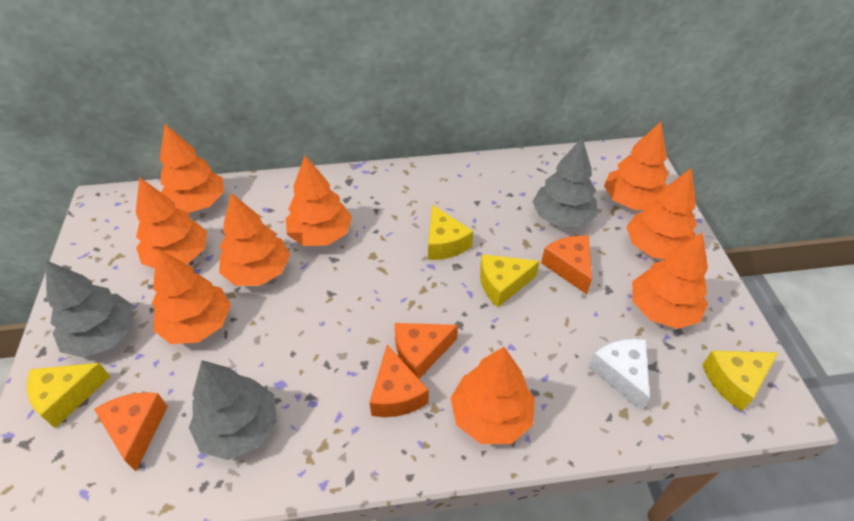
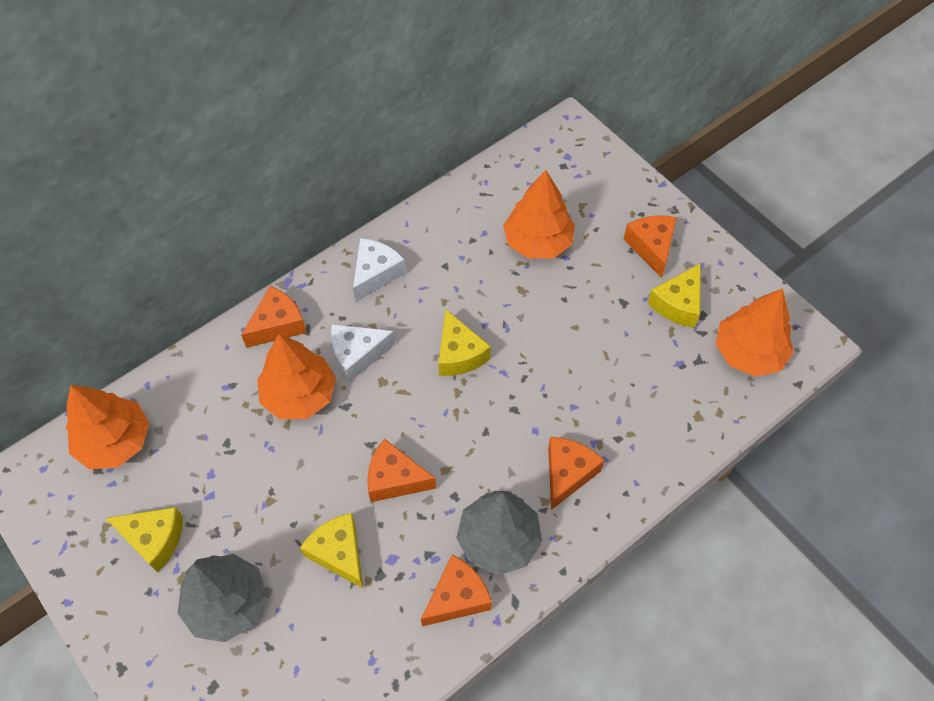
grey tree: 3 -> 2
orange cheese: 4 -> 5
orange tree: 9 -> 4
white cheese: 1 -> 2

